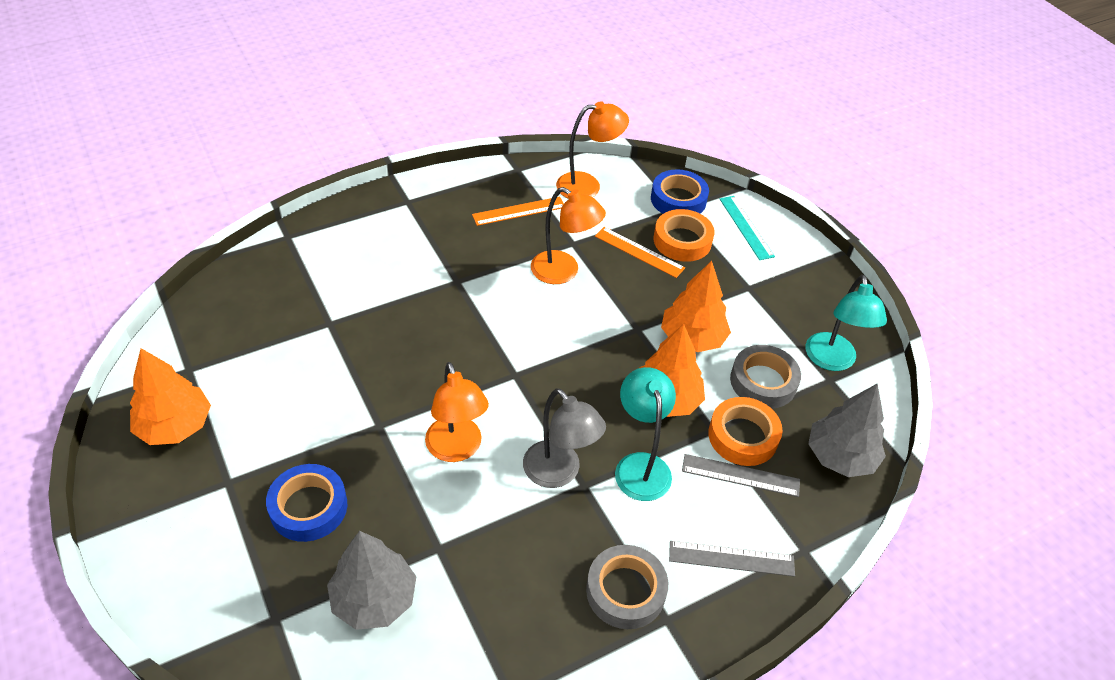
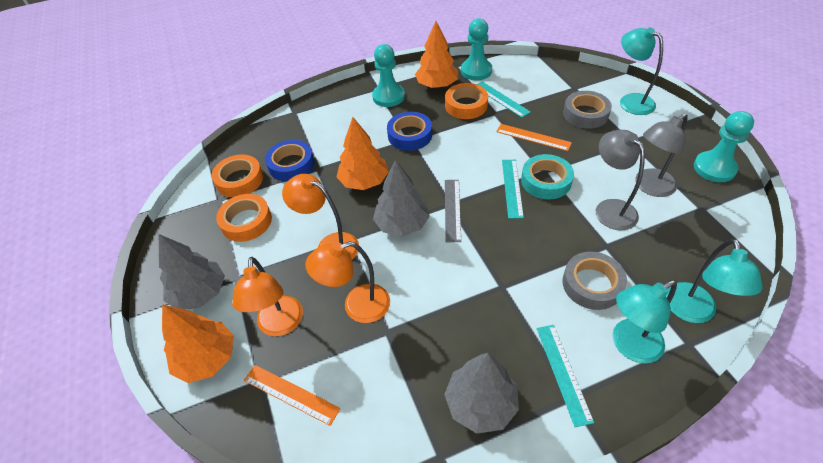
grey lamp: 1 -> 2
grey ruler: 2 -> 1
grey tree: 2 -> 3
orange tape: 2 -> 3
turquoise lamp: 2 -> 3
turquoise pawn: 0 -> 3
turquoise ruler: 1 -> 3
turquoise tape: 0 -> 1

